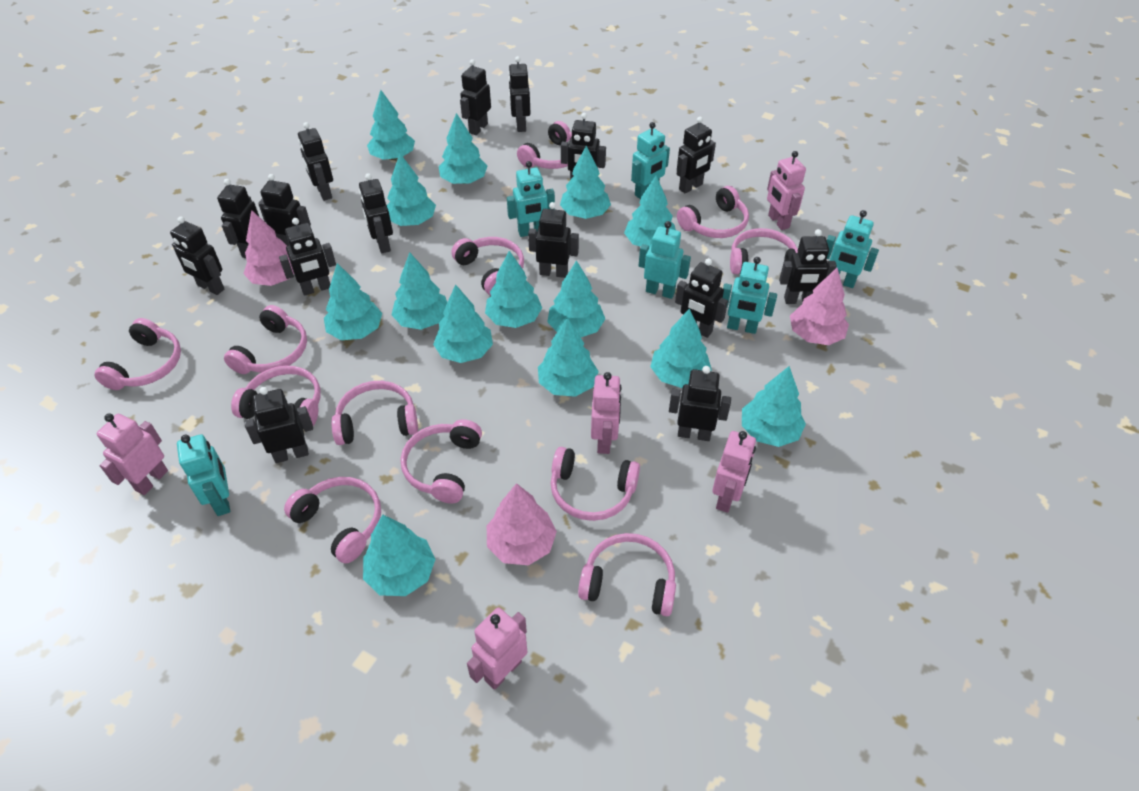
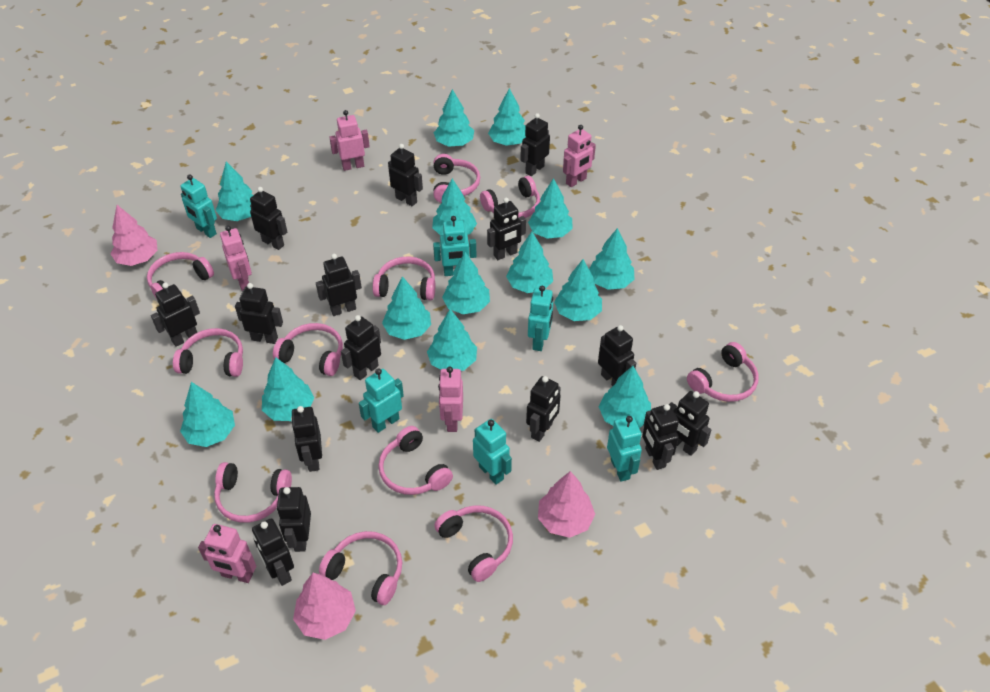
pink headphones: 12 -> 11

